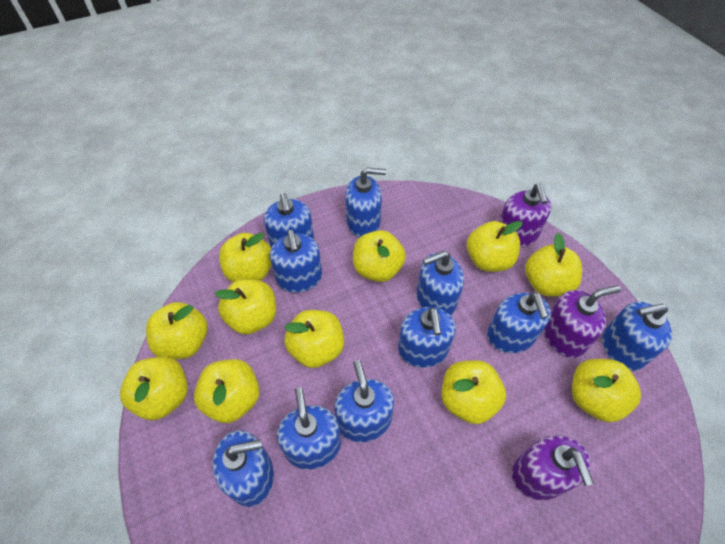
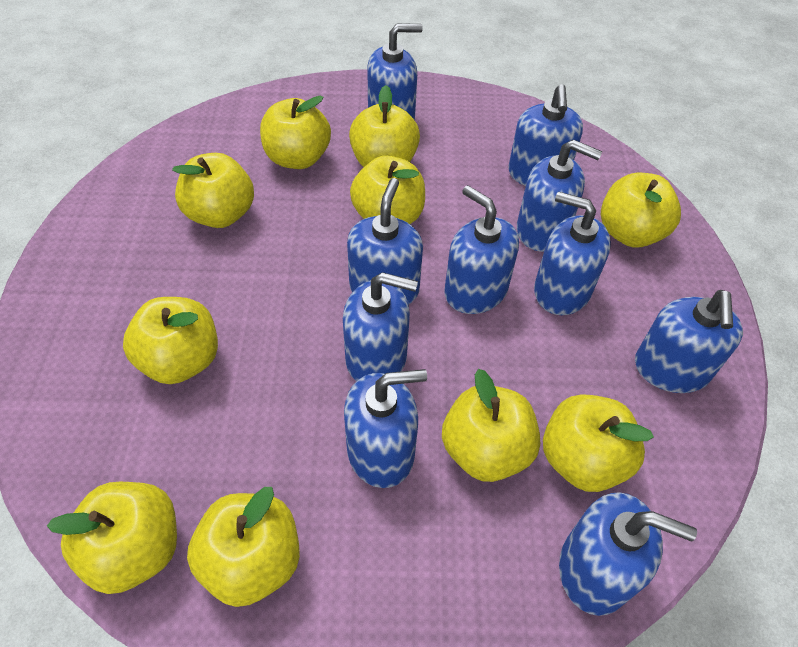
purple soap dispenser: 3 -> 0
yellow apple: 11 -> 10

